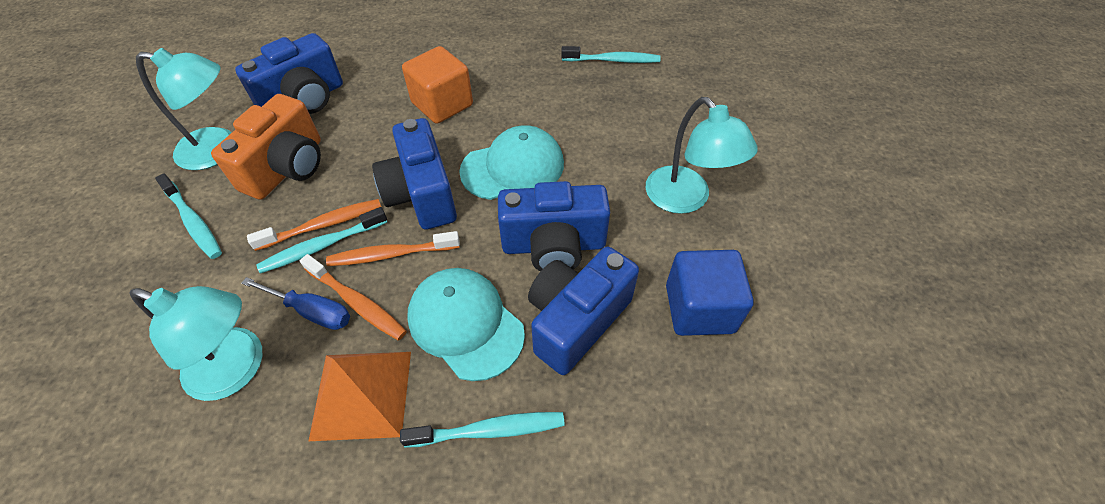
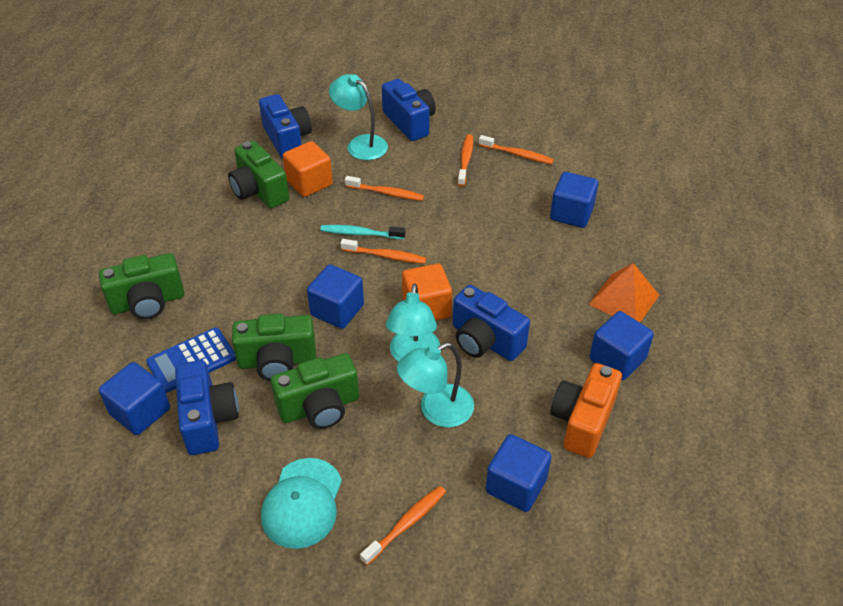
blue calculator: 0 -> 1
blue cube: 1 -> 5
blue screwdriver: 1 -> 0
green camera: 0 -> 4
orange cube: 1 -> 2
orange toothbrush: 3 -> 5
turquoise cap: 2 -> 1
turquoise toothbrush: 4 -> 1

